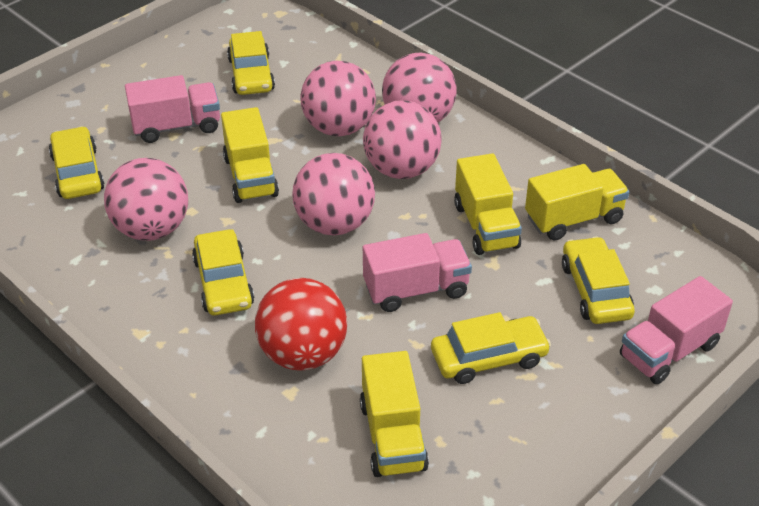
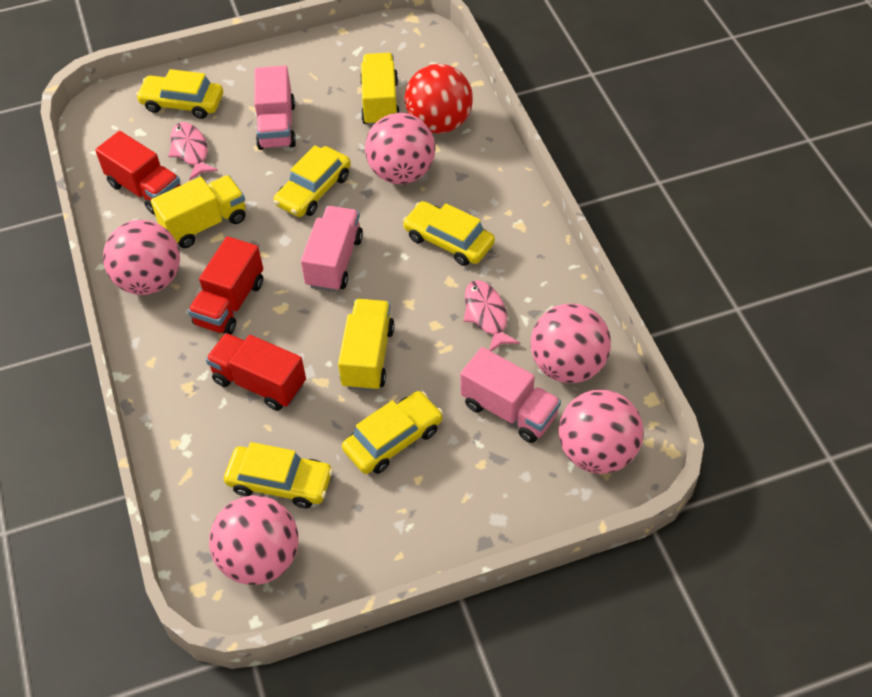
pink fish: 0 -> 2
red truck: 0 -> 3
yellow truck: 4 -> 3

